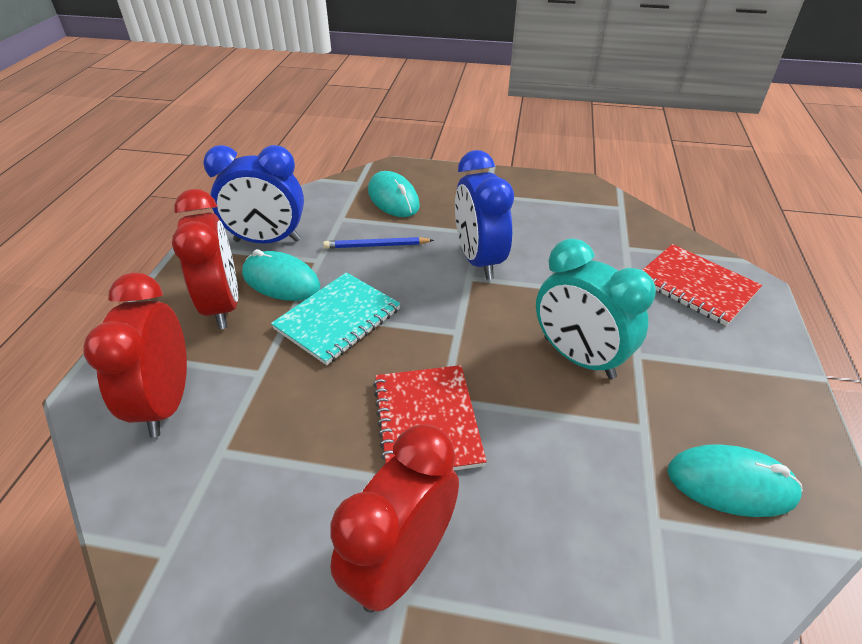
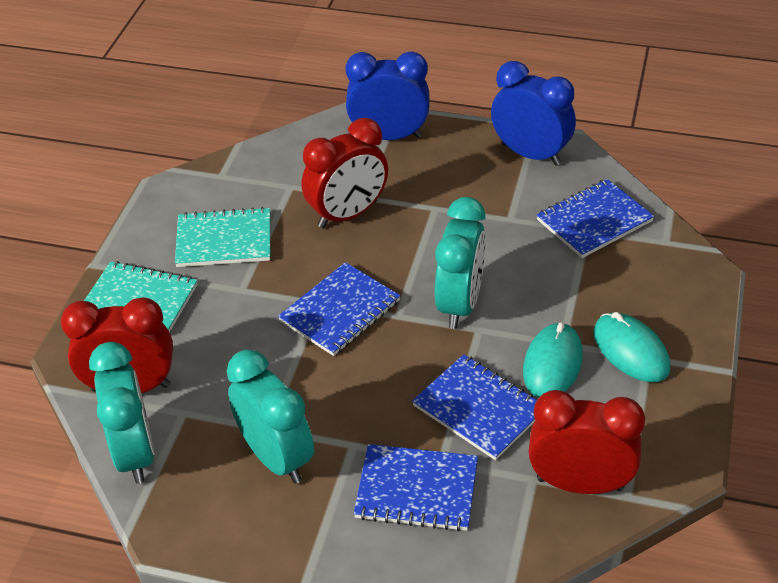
blue notebook: 0 -> 4
blue pencil: 1 -> 0
red notebook: 2 -> 0
turquoise clock: 1 -> 3
turquoise mouse: 3 -> 2
turquoise notebook: 1 -> 2

